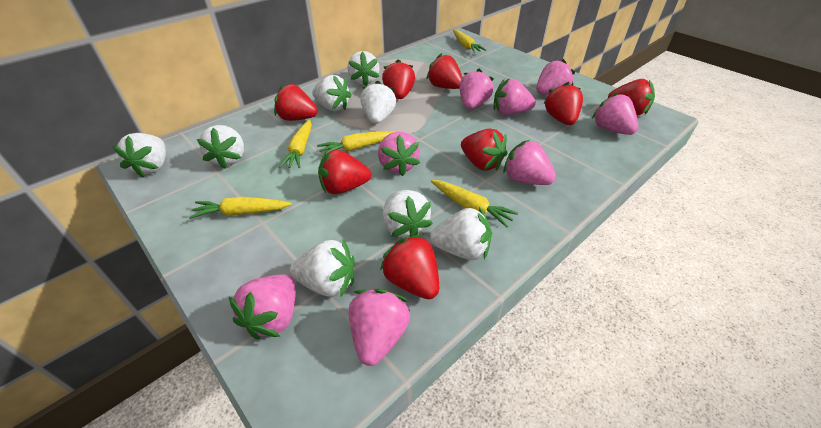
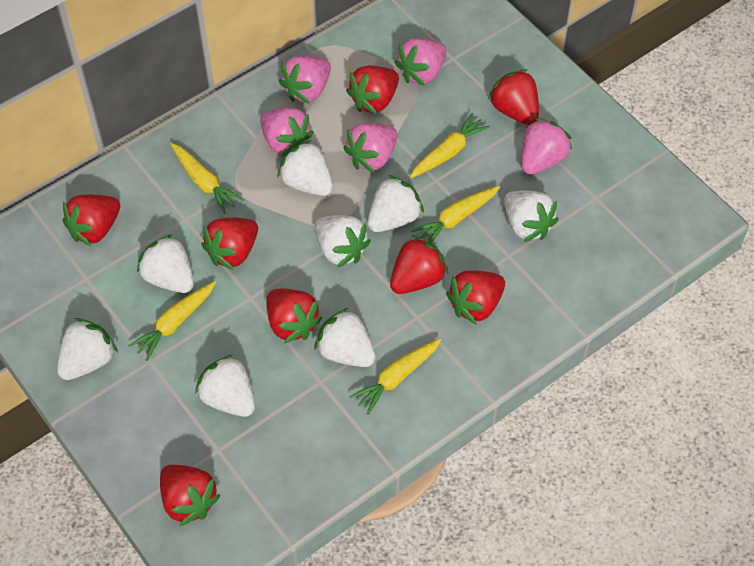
pink strawberry: 8 -> 5

